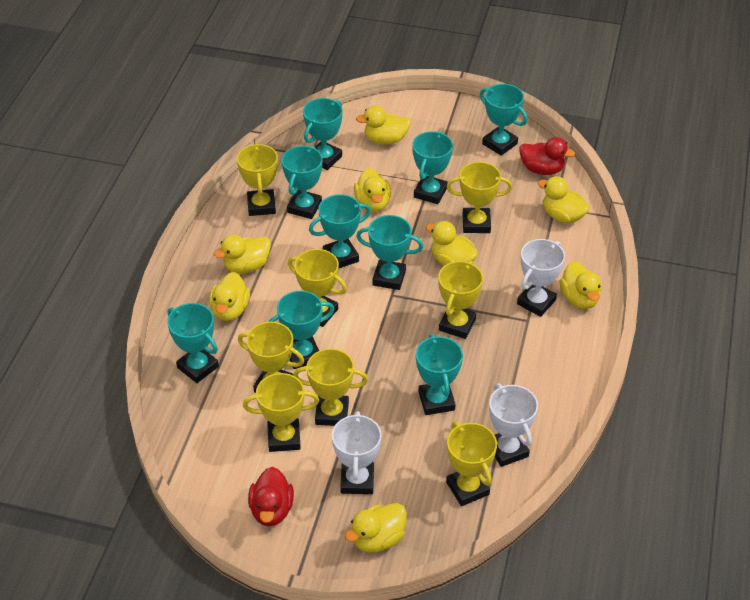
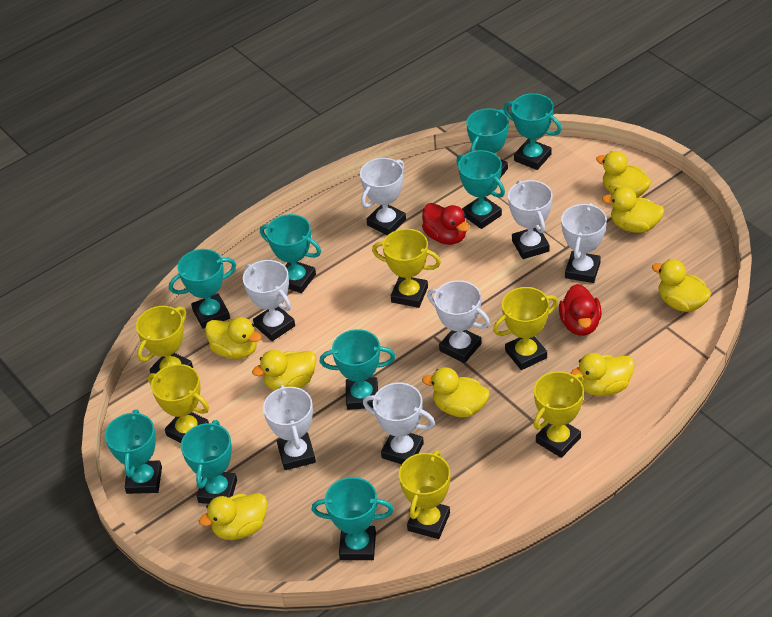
white trophy: 3 -> 7
yellow trophy: 8 -> 6

